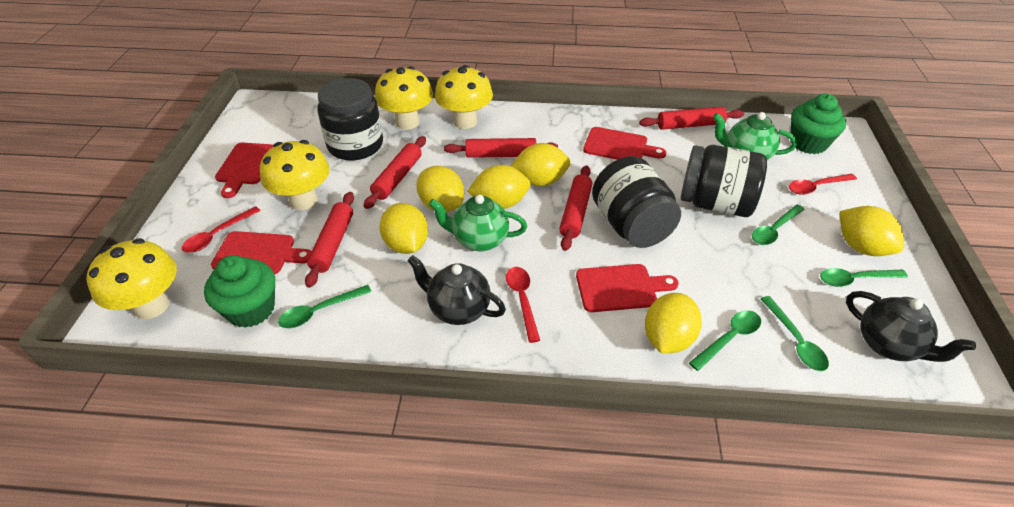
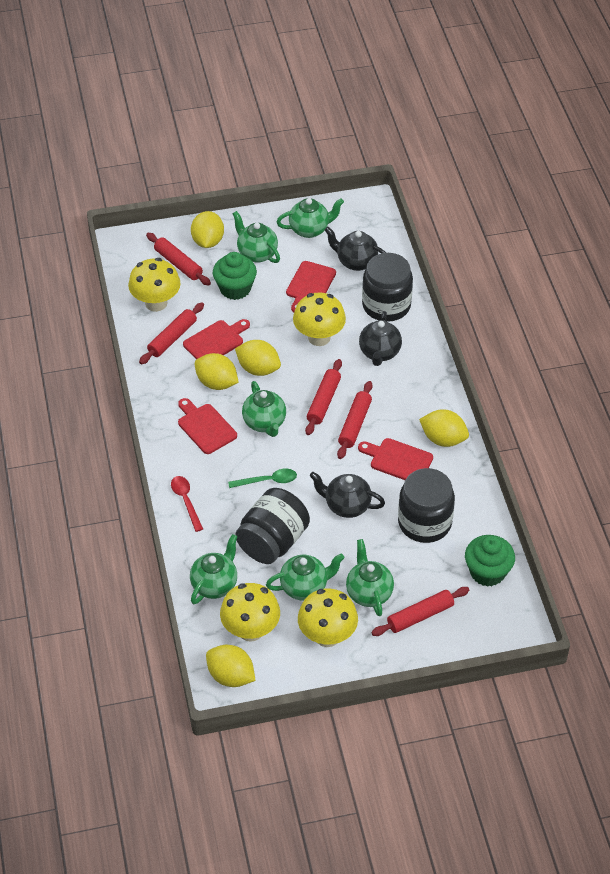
black teapot: 2 -> 3
green spoon: 5 -> 1
green teapot: 2 -> 6
red spoon: 3 -> 1
yellow lemon: 6 -> 5

